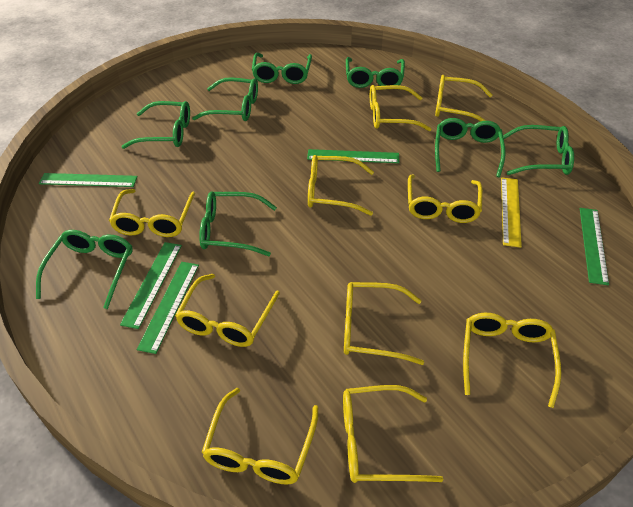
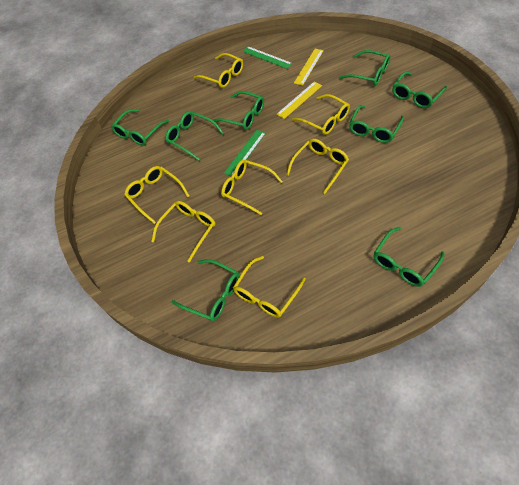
green ruler: 5 -> 2
yellow glasses: 10 -> 7
yellow ruler: 1 -> 2

